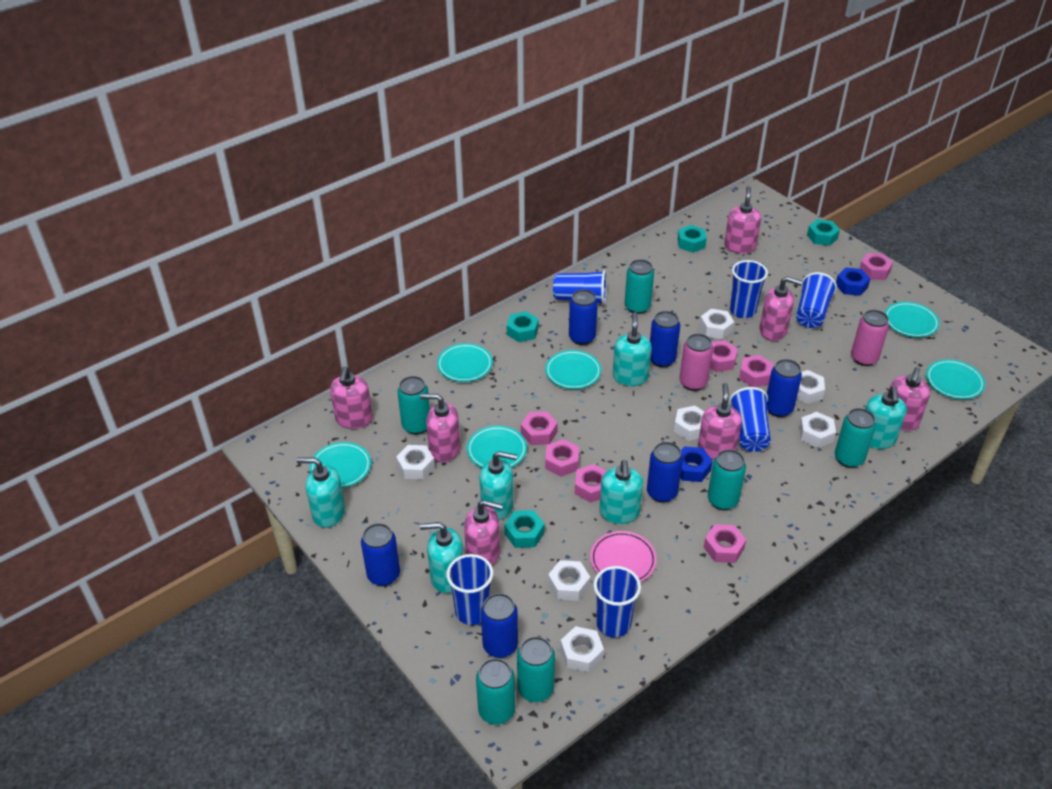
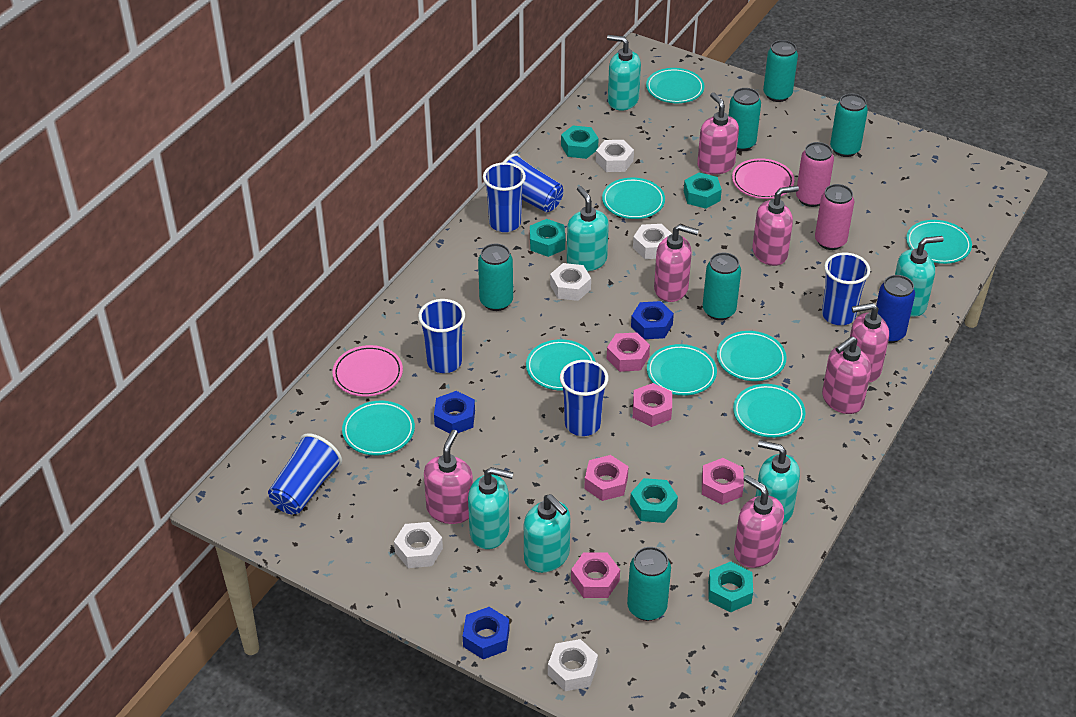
blue can: 6 -> 1
blue nut: 2 -> 3
pink nut: 7 -> 5
pink plate: 1 -> 2
turquoise nut: 4 -> 5
turquoise plate: 6 -> 8
white nut: 7 -> 5

